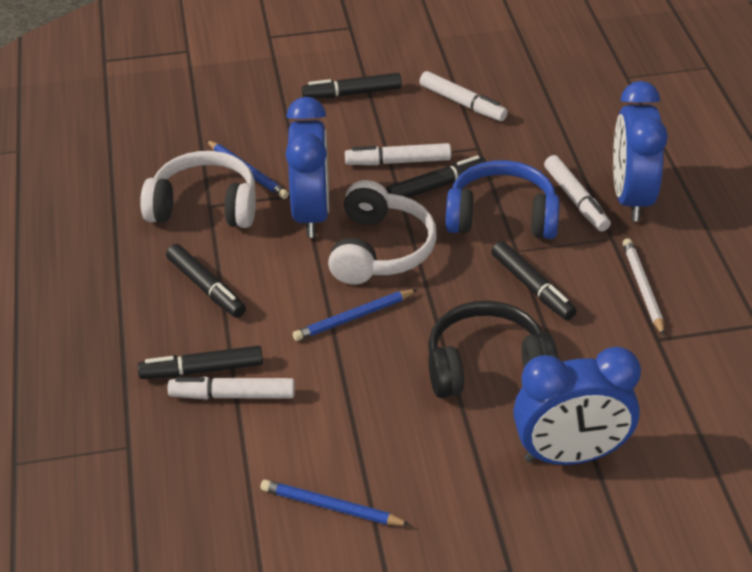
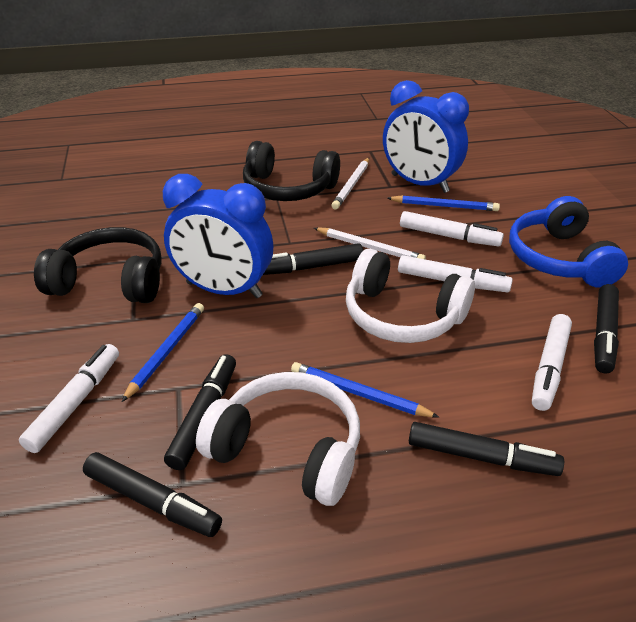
black headphones: 1 -> 2
blue clock: 3 -> 2
white pencil: 1 -> 2

